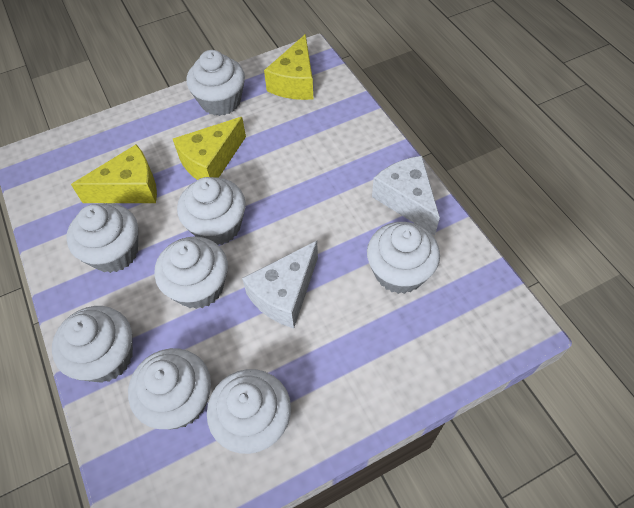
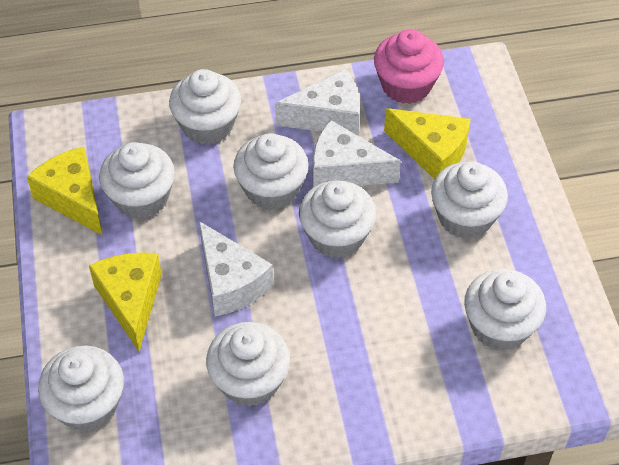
pink cupcake: 0 -> 1
white cheese: 2 -> 3

